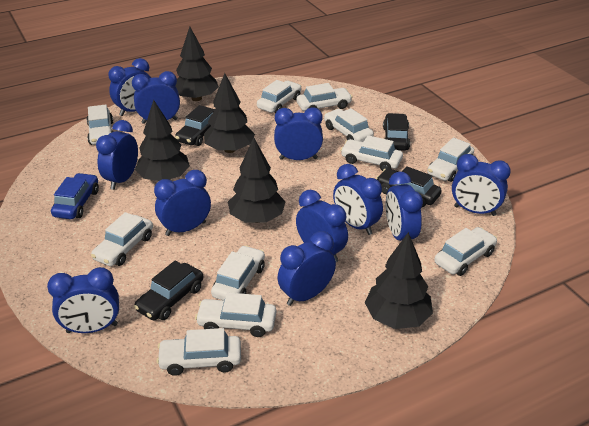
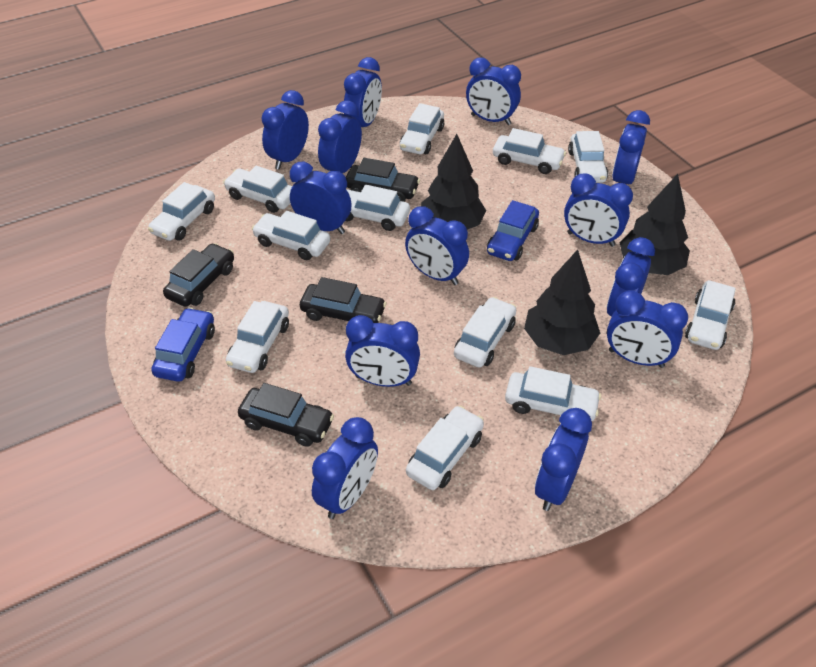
black tree: 5 -> 3
blue car: 1 -> 2
blue clock: 11 -> 13
white car: 11 -> 12

